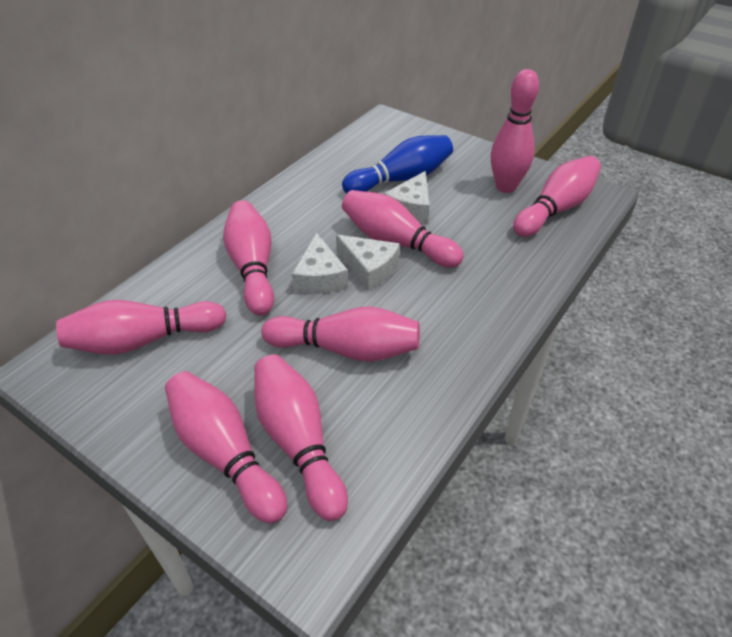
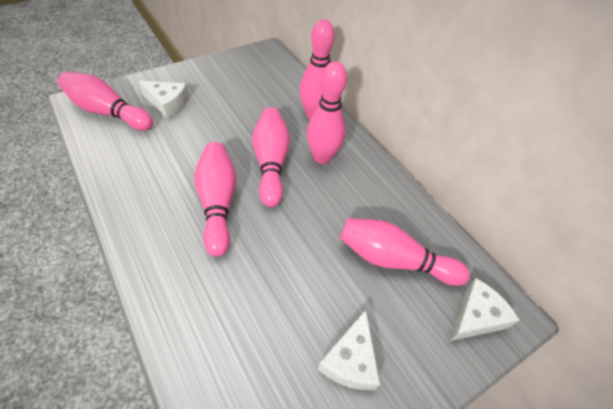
blue bowling pin: 1 -> 0
pink bowling pin: 8 -> 6

